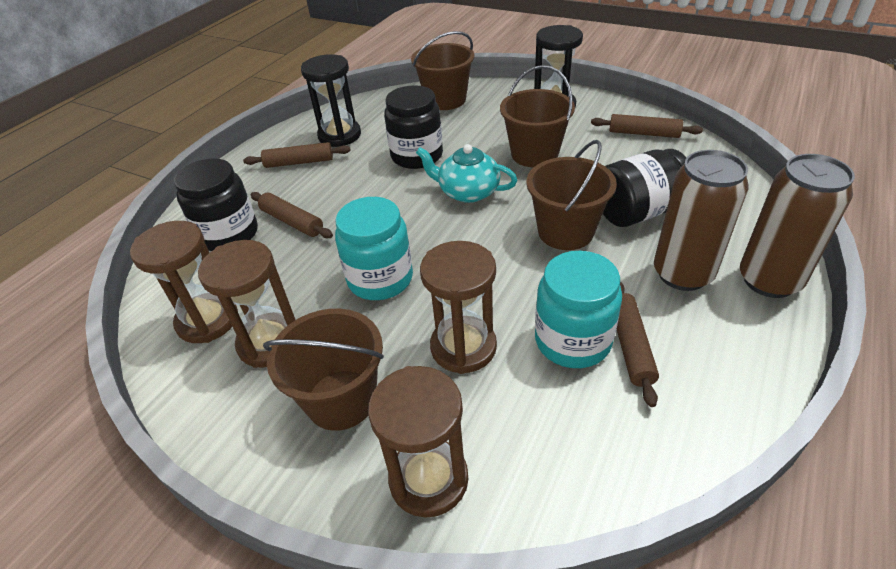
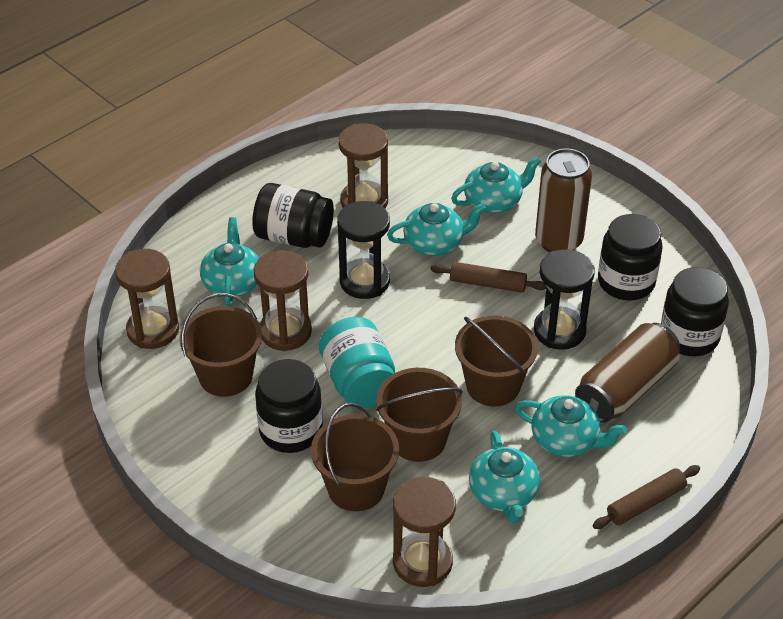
black jar: 3 -> 4
brown rolling pin: 4 -> 2
turquoise jar: 2 -> 1
turquoise teapot: 1 -> 5

